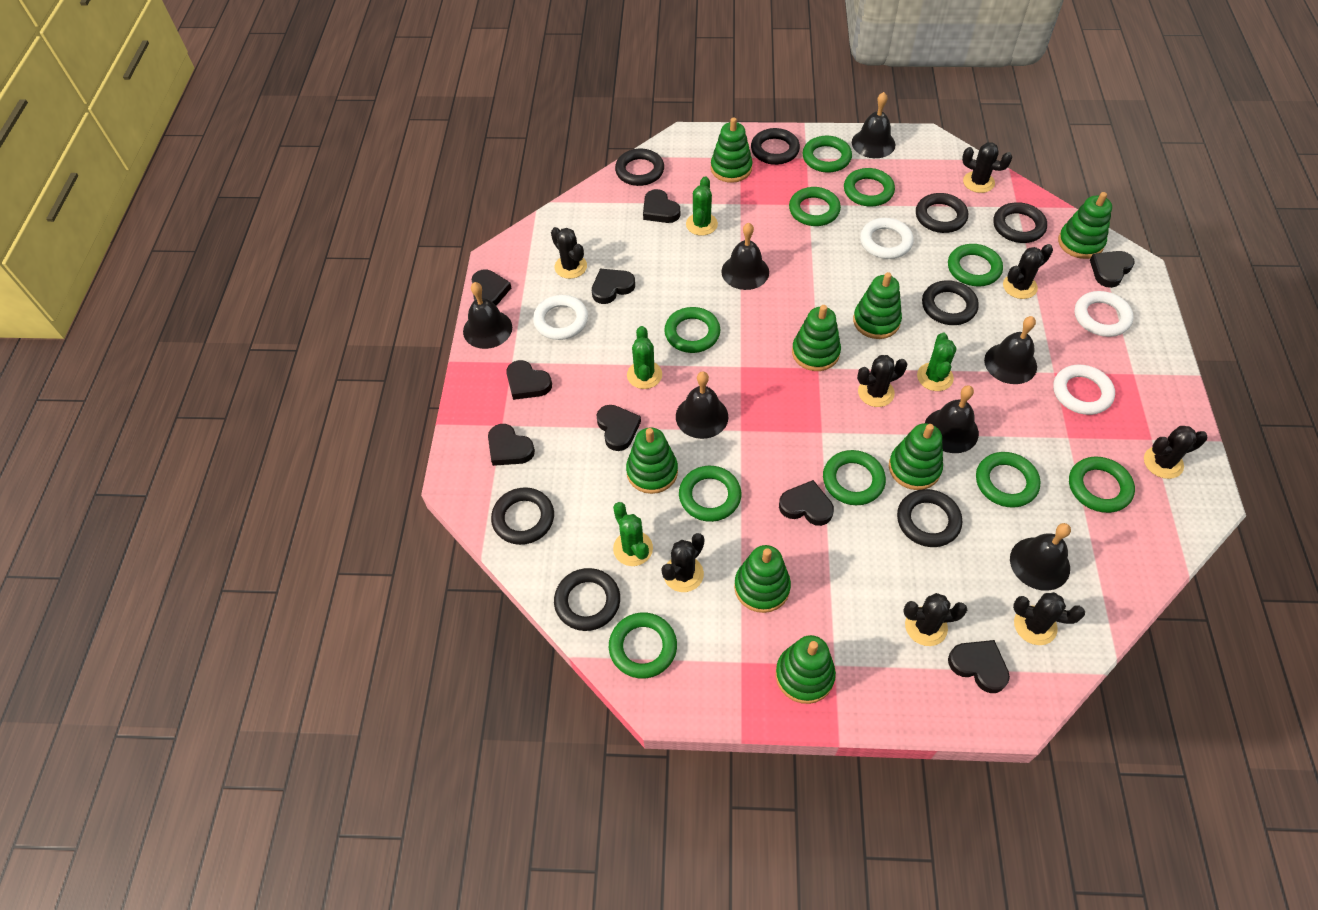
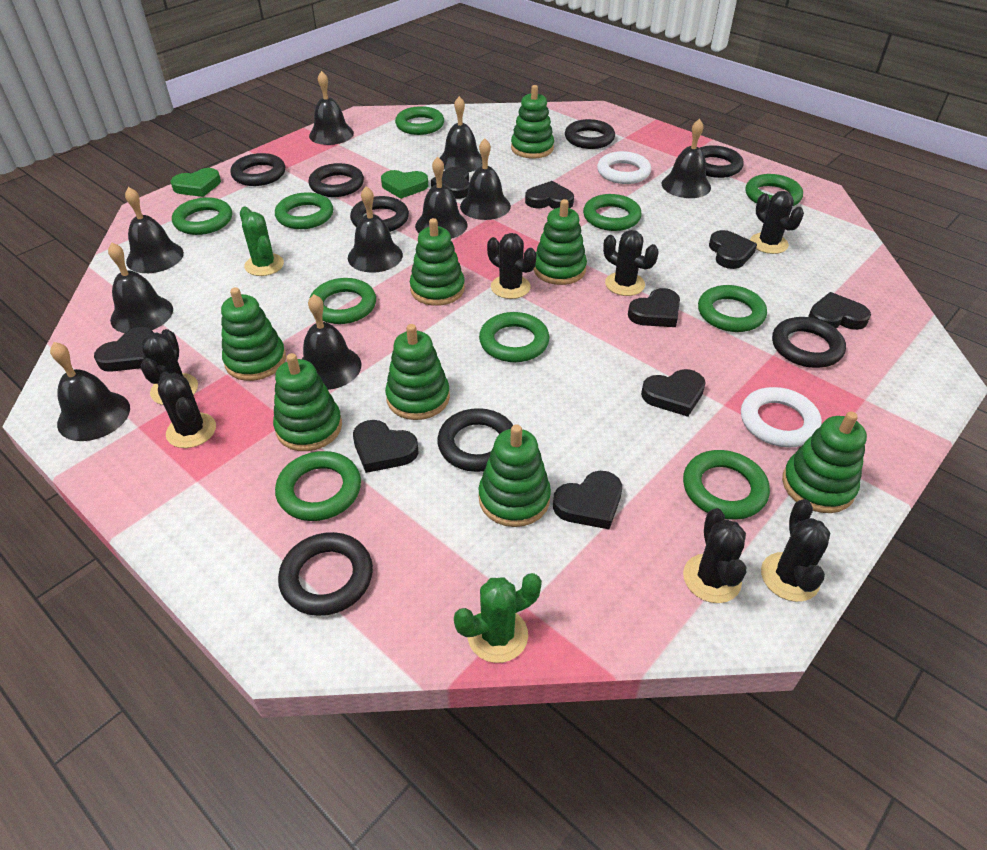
black bell: 7 -> 10
black cactus: 8 -> 7
green cactus: 4 -> 2
green heart: 0 -> 2
white ring: 4 -> 2

